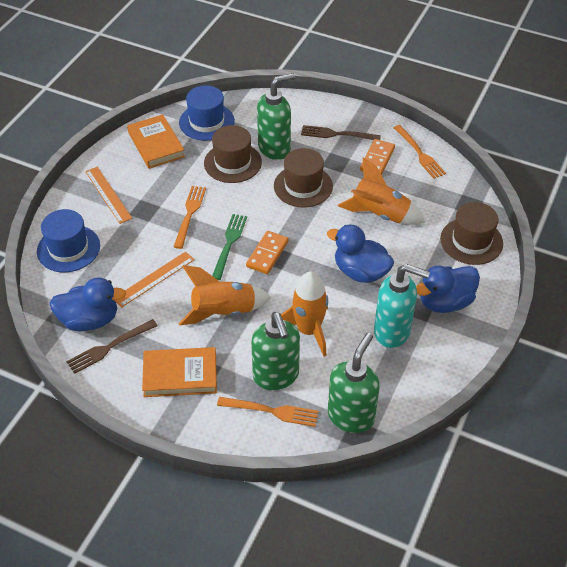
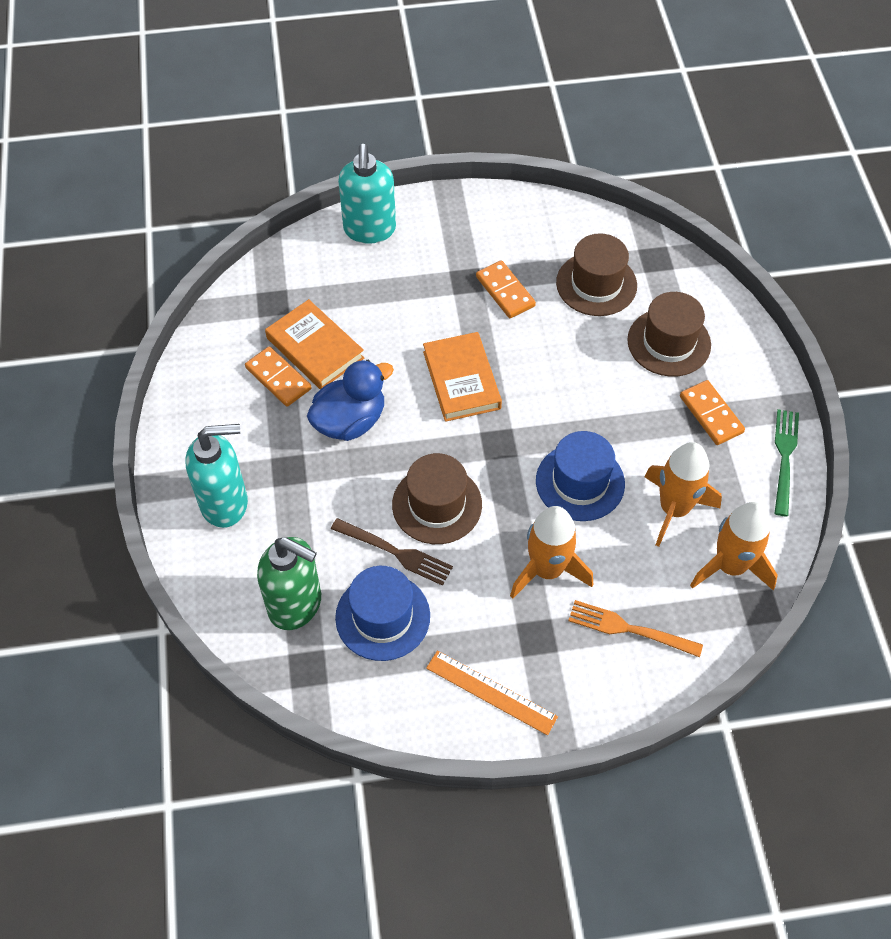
blue duck: 3 -> 1
brown fork: 2 -> 1
green soap dispenser: 3 -> 1
orange domino: 2 -> 3
orange fork: 3 -> 1
orange ruler: 2 -> 1
turquoise soap dispenser: 1 -> 2

